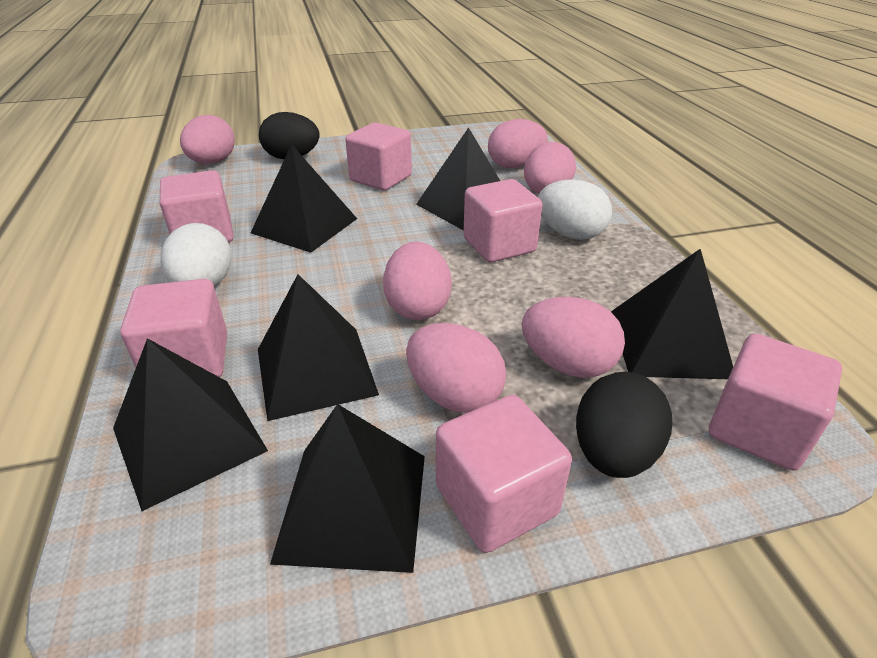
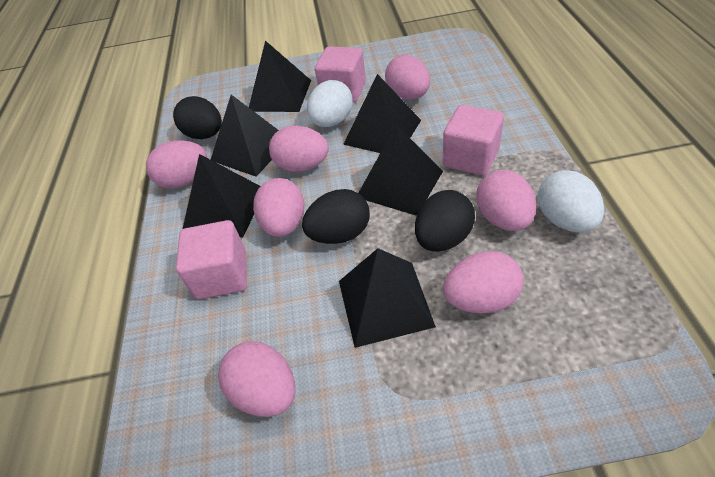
black egg: 2 -> 3
pink cube: 6 -> 3
pink egg: 6 -> 7

